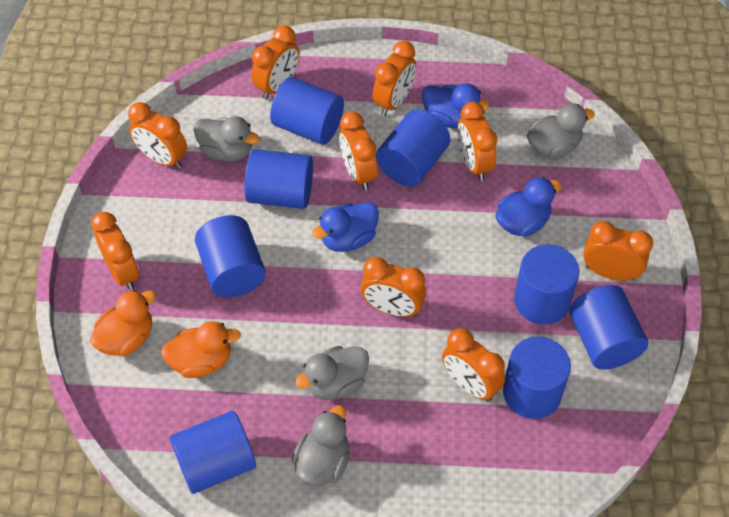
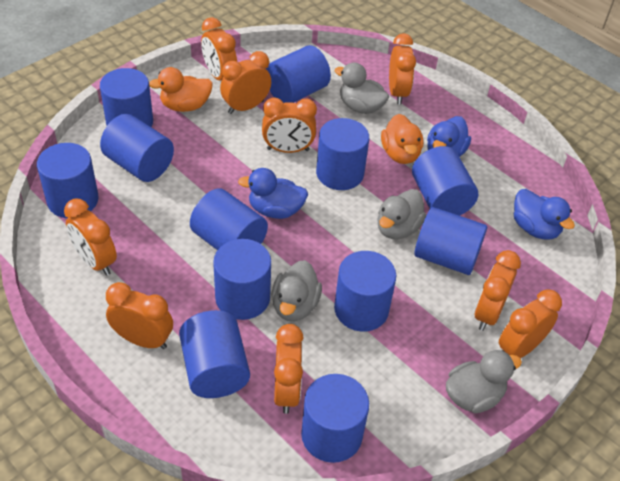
blue cylinder: 8 -> 12

